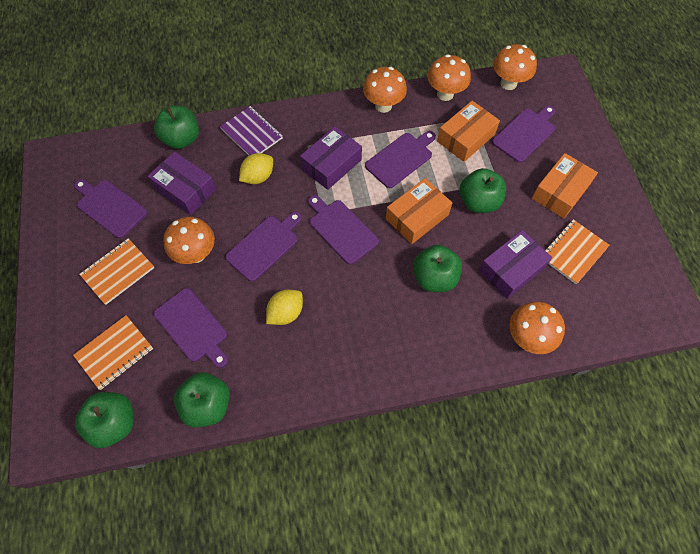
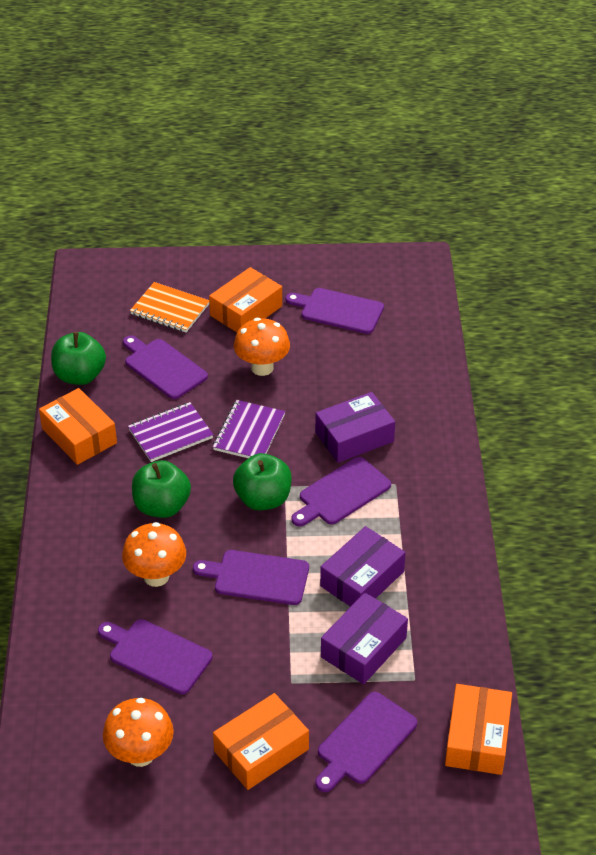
green apple: 5 -> 3
orange box: 3 -> 4
orange mushroom: 5 -> 3
orange notebook: 3 -> 1
purple notebook: 1 -> 2
yellow lemon: 2 -> 0

